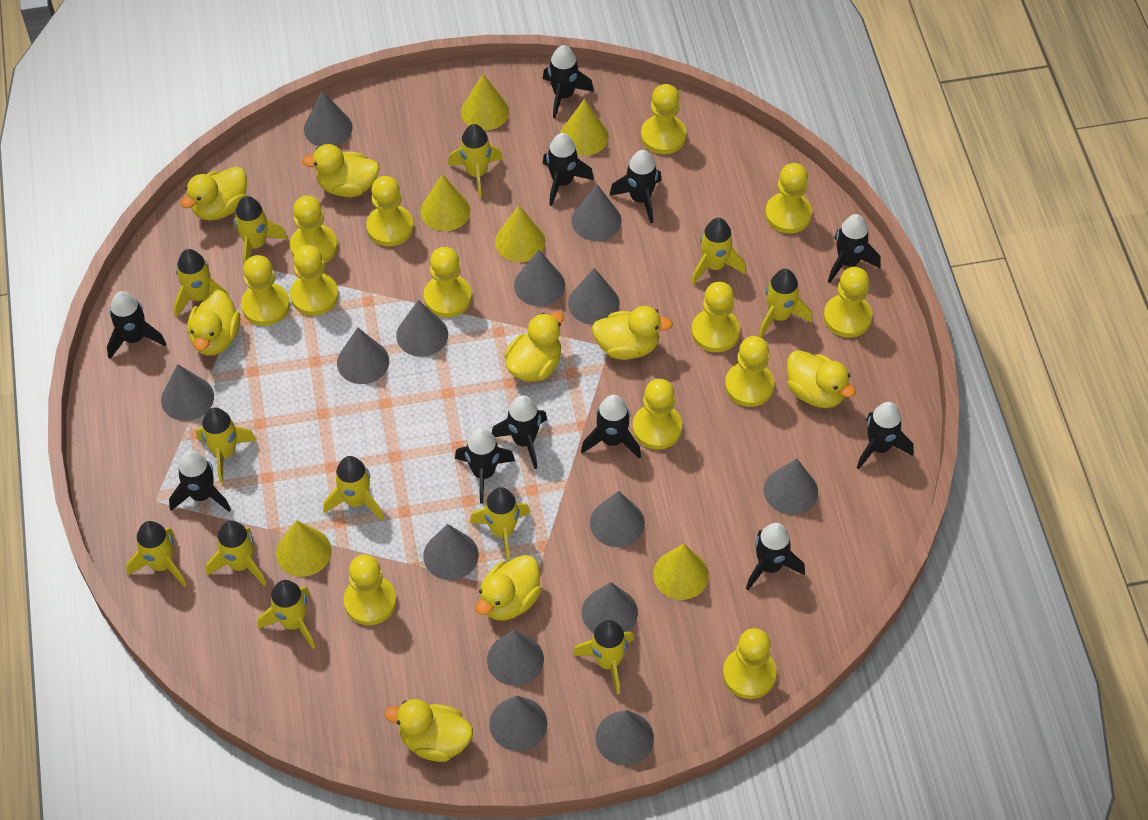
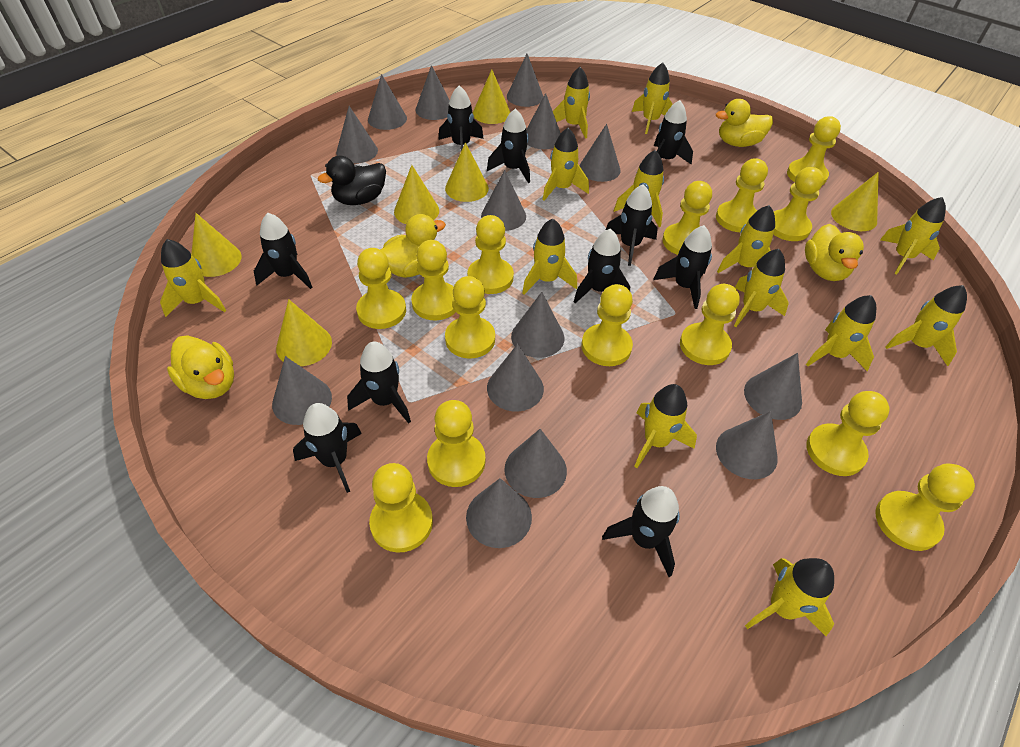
black duck: 0 -> 1
black rocket: 11 -> 10
yellow duck: 8 -> 4
yellow pawn: 13 -> 14
yellow rocket: 12 -> 13

